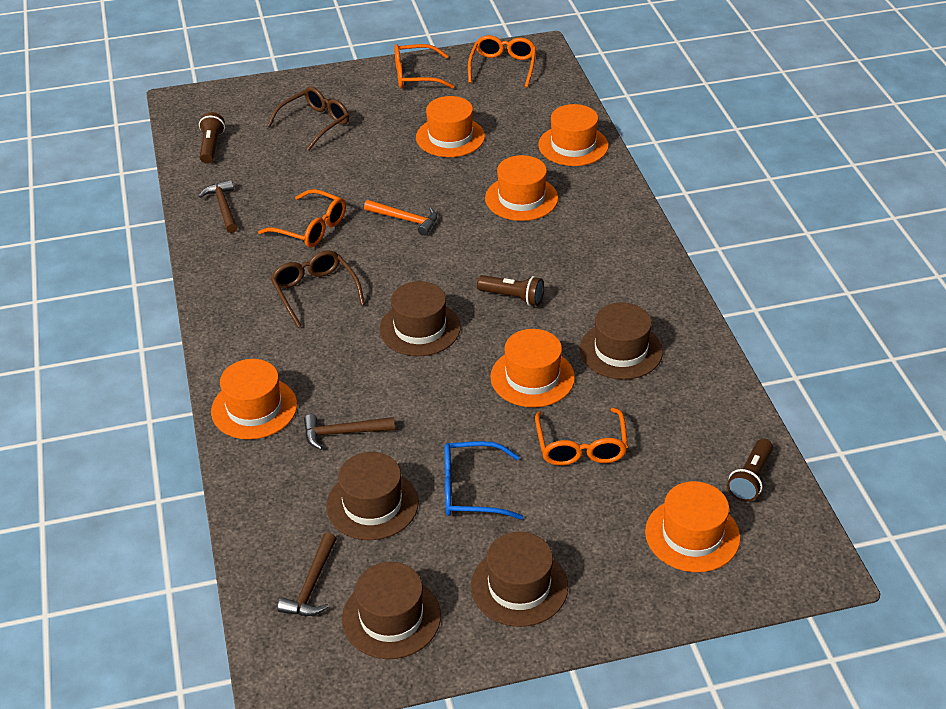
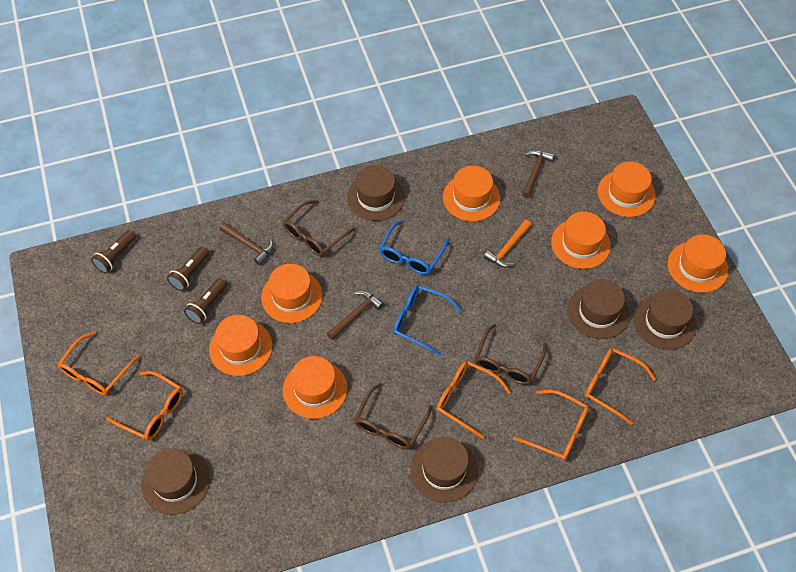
blue glasses: 1 -> 2
brown glasses: 2 -> 3
orange glasses: 4 -> 5
orange hat: 6 -> 7

